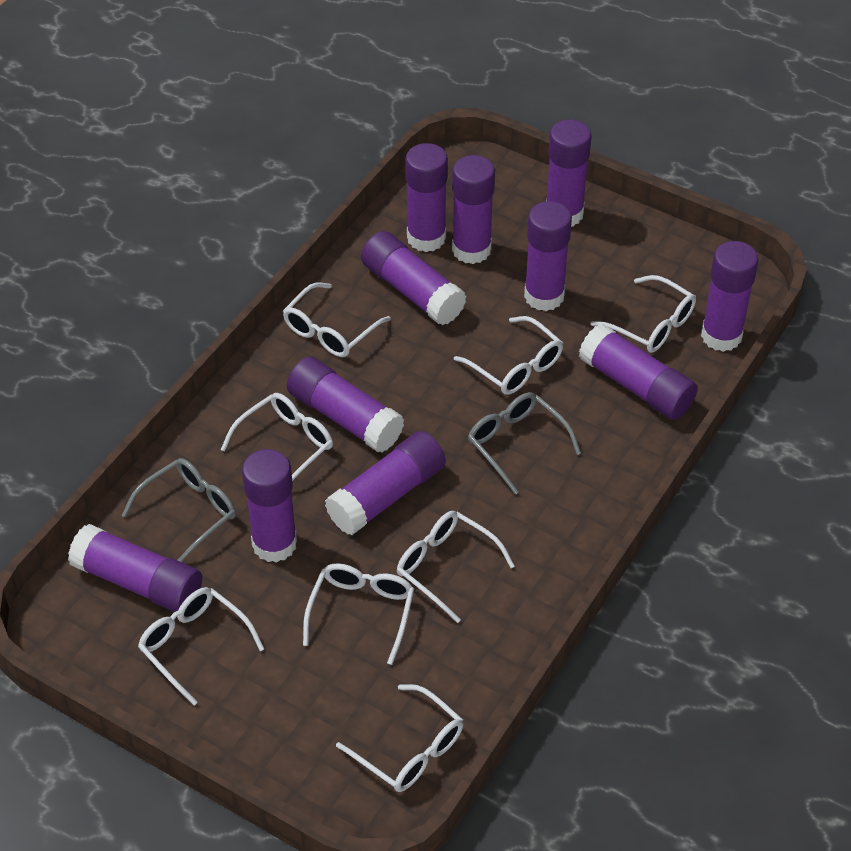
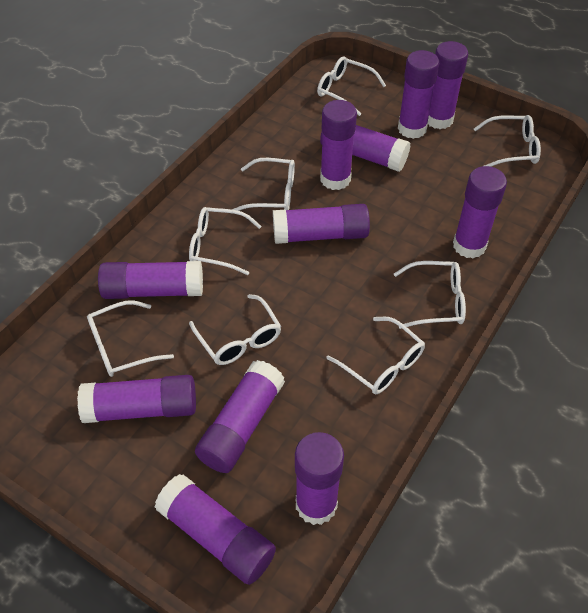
grey glasses: 2 -> 0

